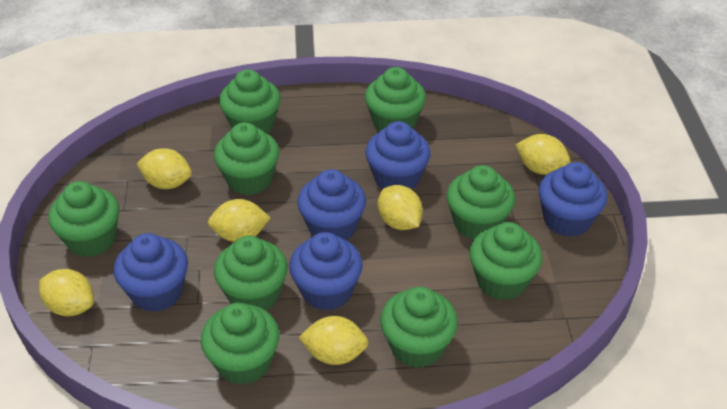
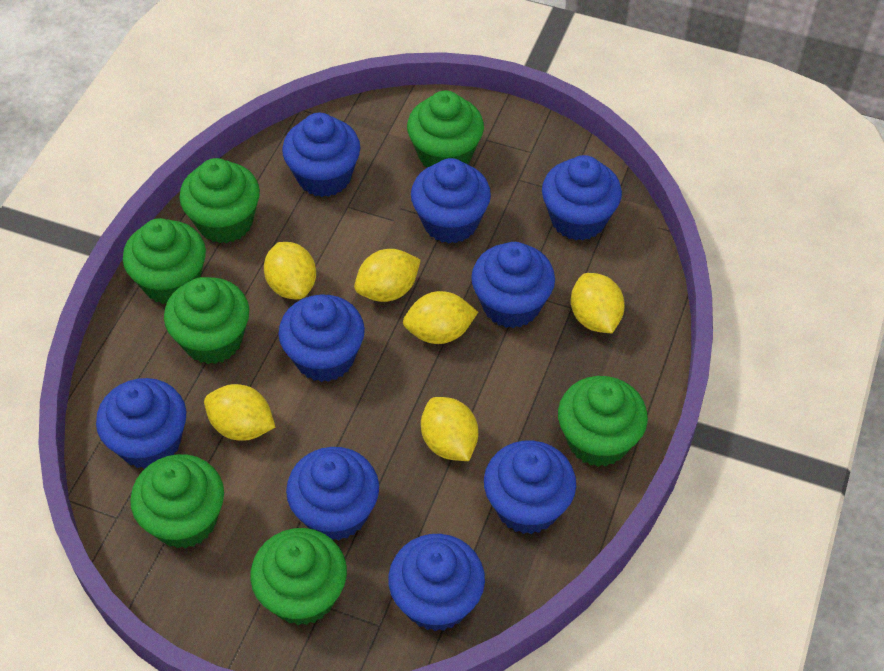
blue cupcake: 5 -> 9
green cupcake: 9 -> 7

